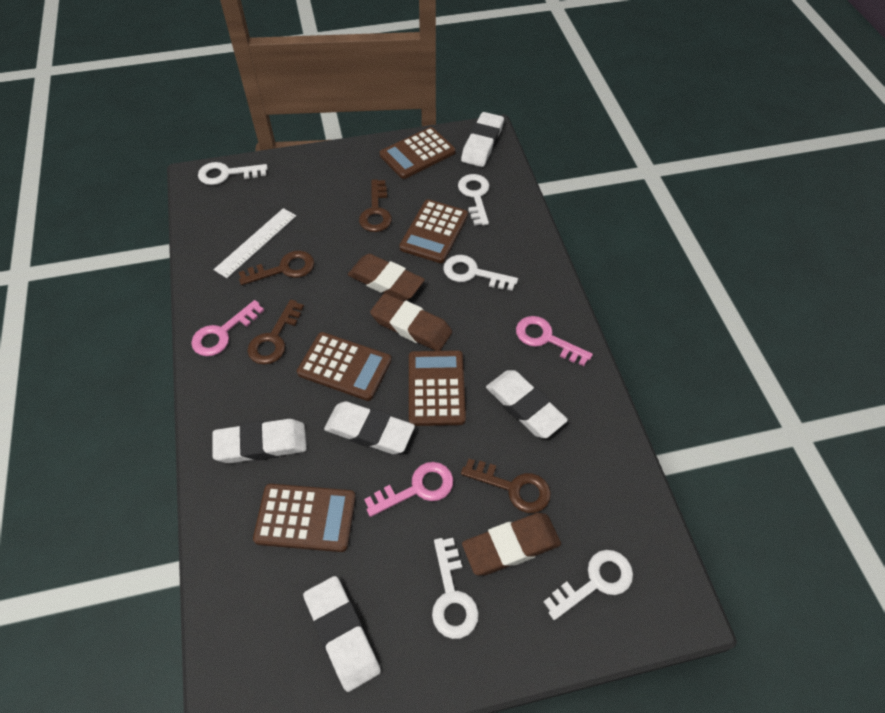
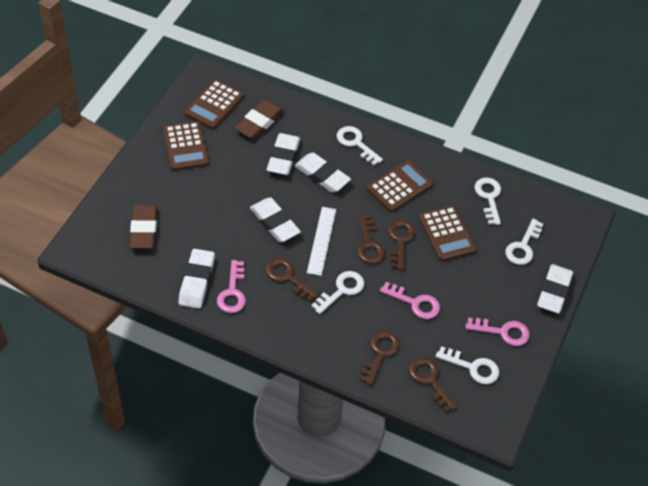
brown calculator: 5 -> 4
brown eraser: 3 -> 2
brown key: 4 -> 5

